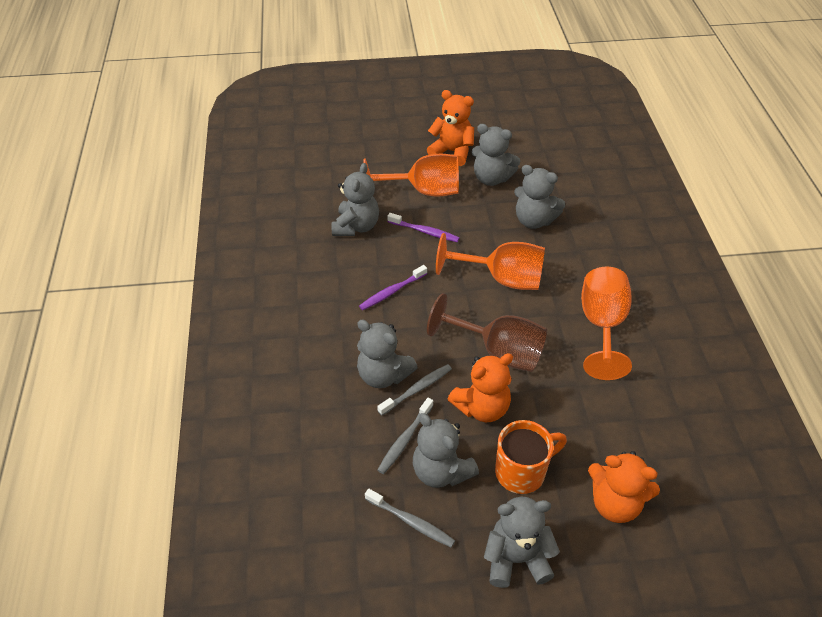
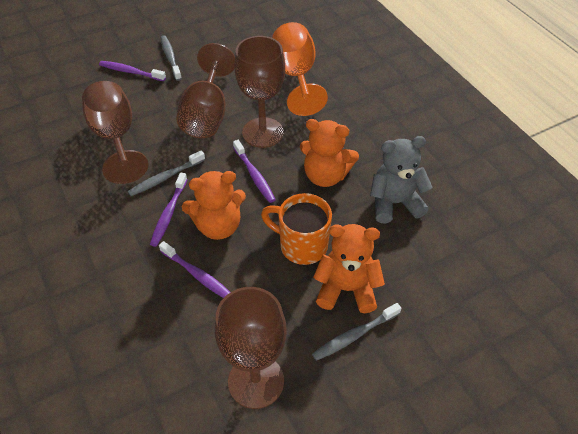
brown goblet: 1 -> 4
grey teddy bear: 6 -> 1
orange goblet: 3 -> 1
purple toothbrush: 2 -> 4

